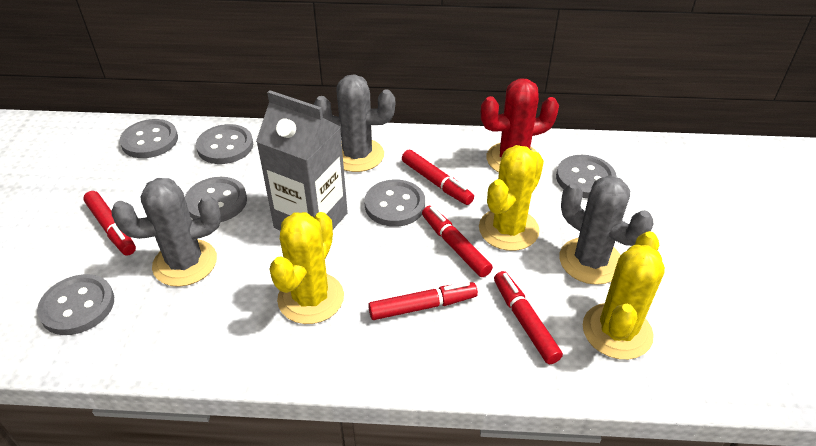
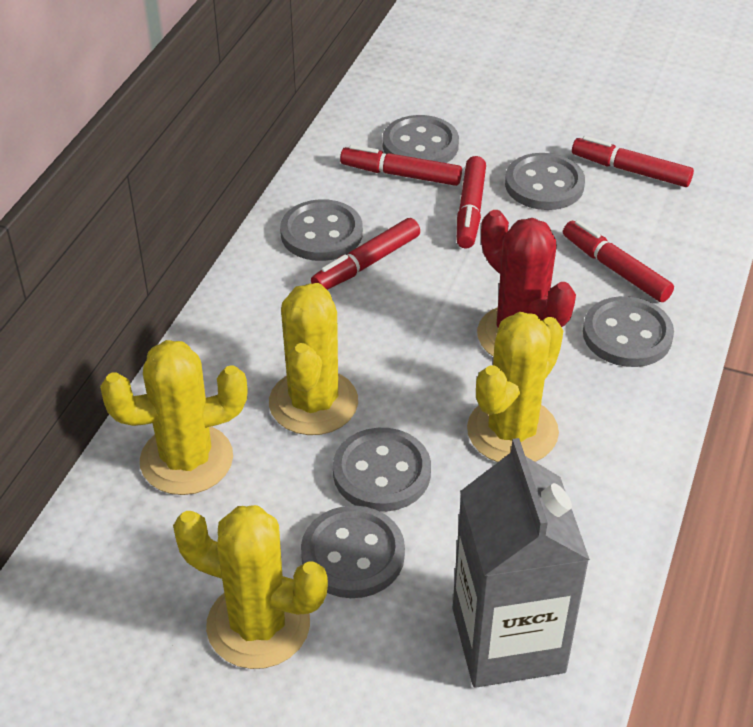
grey cactus: 3 -> 0
yellow cactus: 3 -> 4

